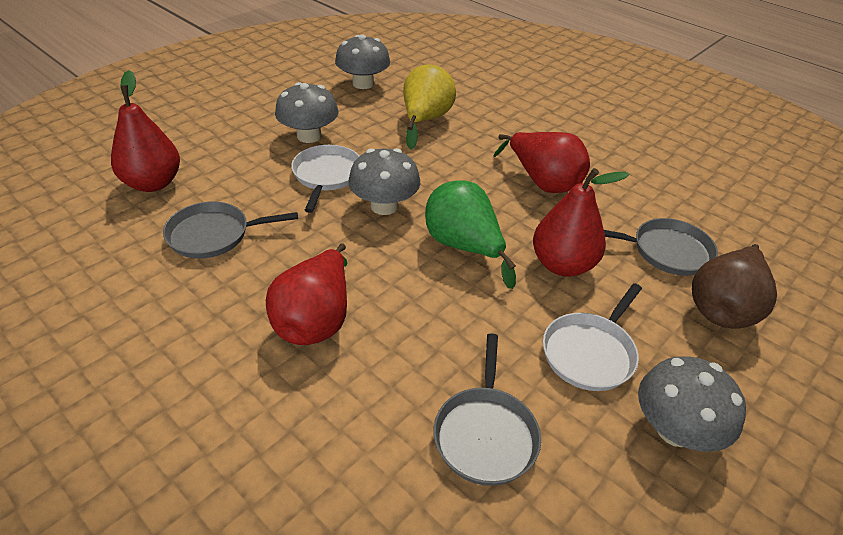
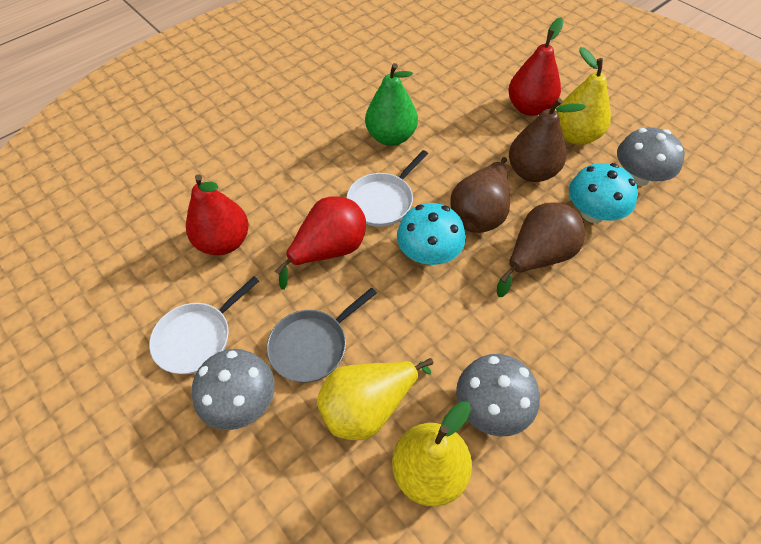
brown pear: 1 -> 3
grey mushroom: 4 -> 3
grey pan: 3 -> 1
red pear: 4 -> 3
turquoise mushroom: 0 -> 2
yellow pear: 1 -> 3

